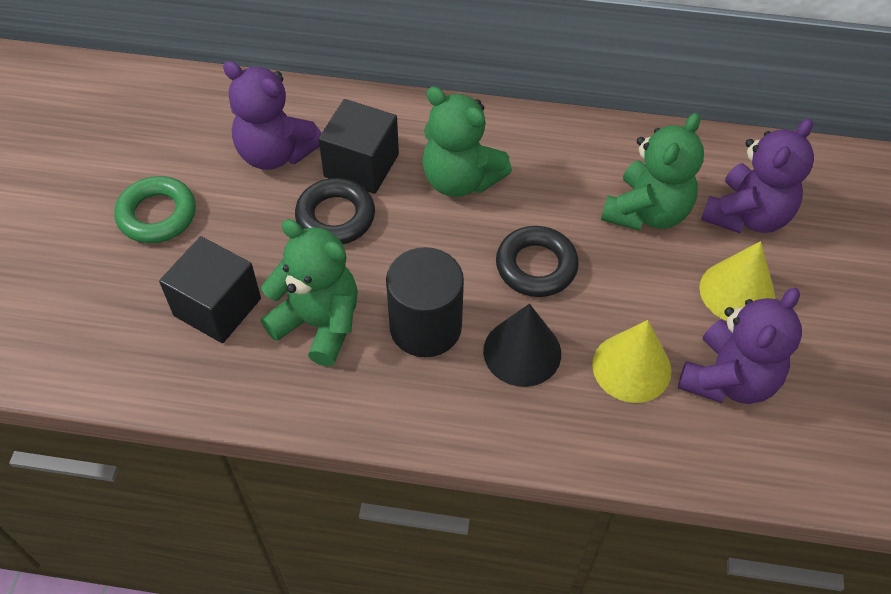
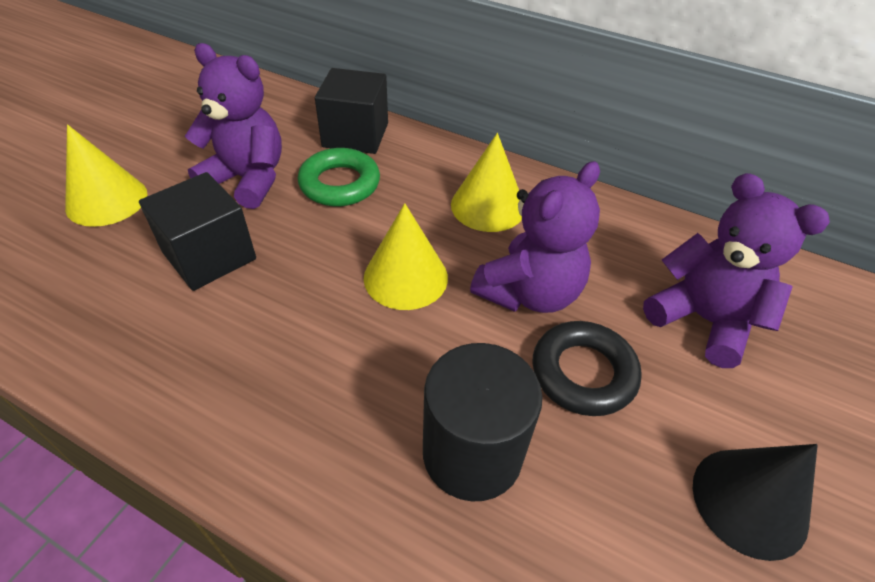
black ring: 2 -> 1
green teddy bear: 3 -> 0
yellow cone: 2 -> 3

